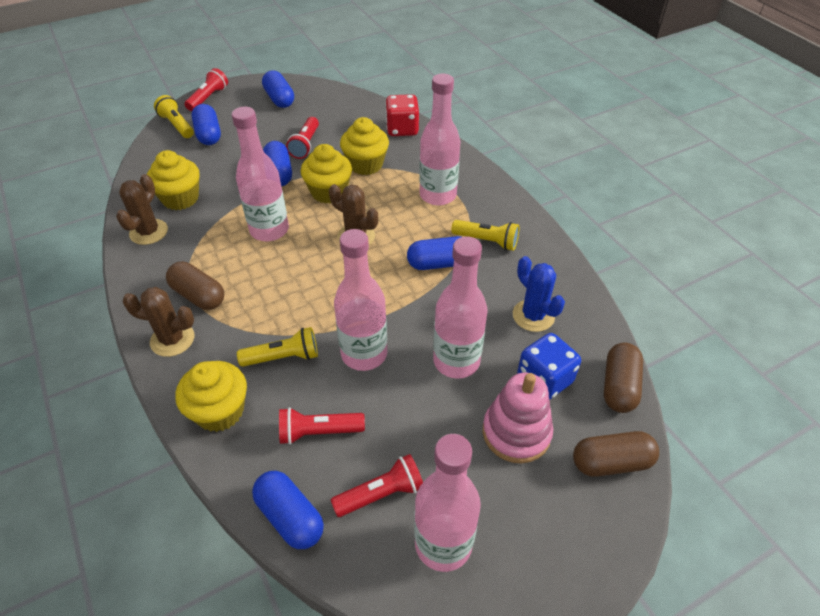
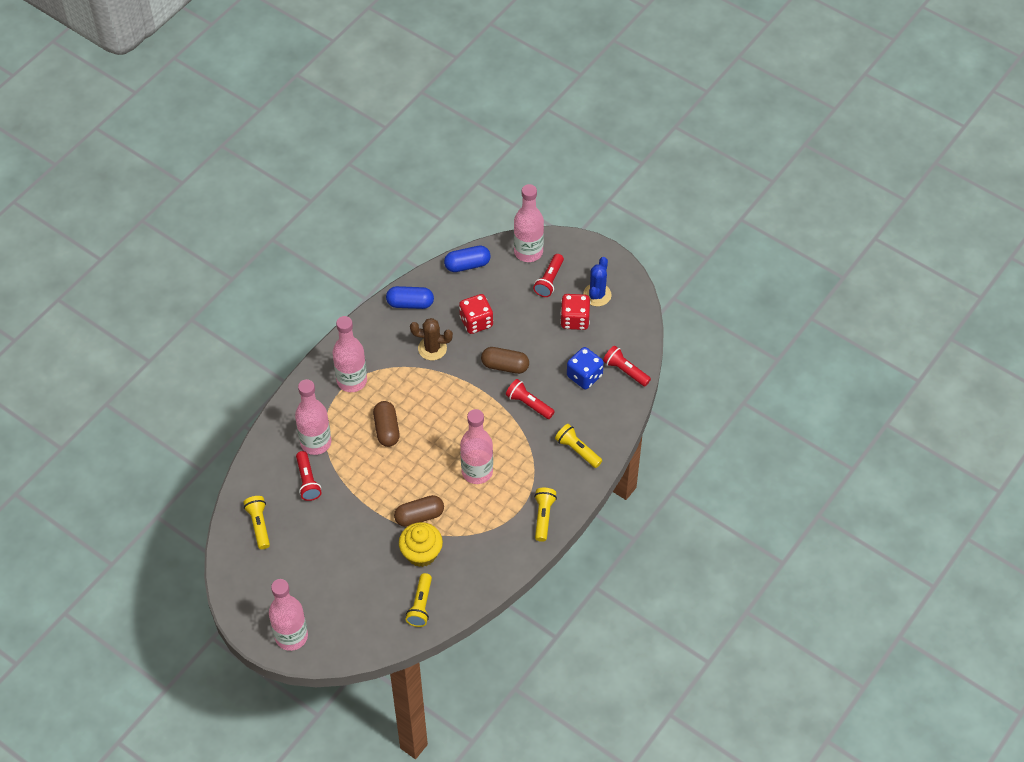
blue capsule: 5 -> 2
brown cactus: 3 -> 1
pink stacking toy: 1 -> 0
red dice: 1 -> 2
yellow cupcake: 4 -> 1
yellow flashlight: 3 -> 4

